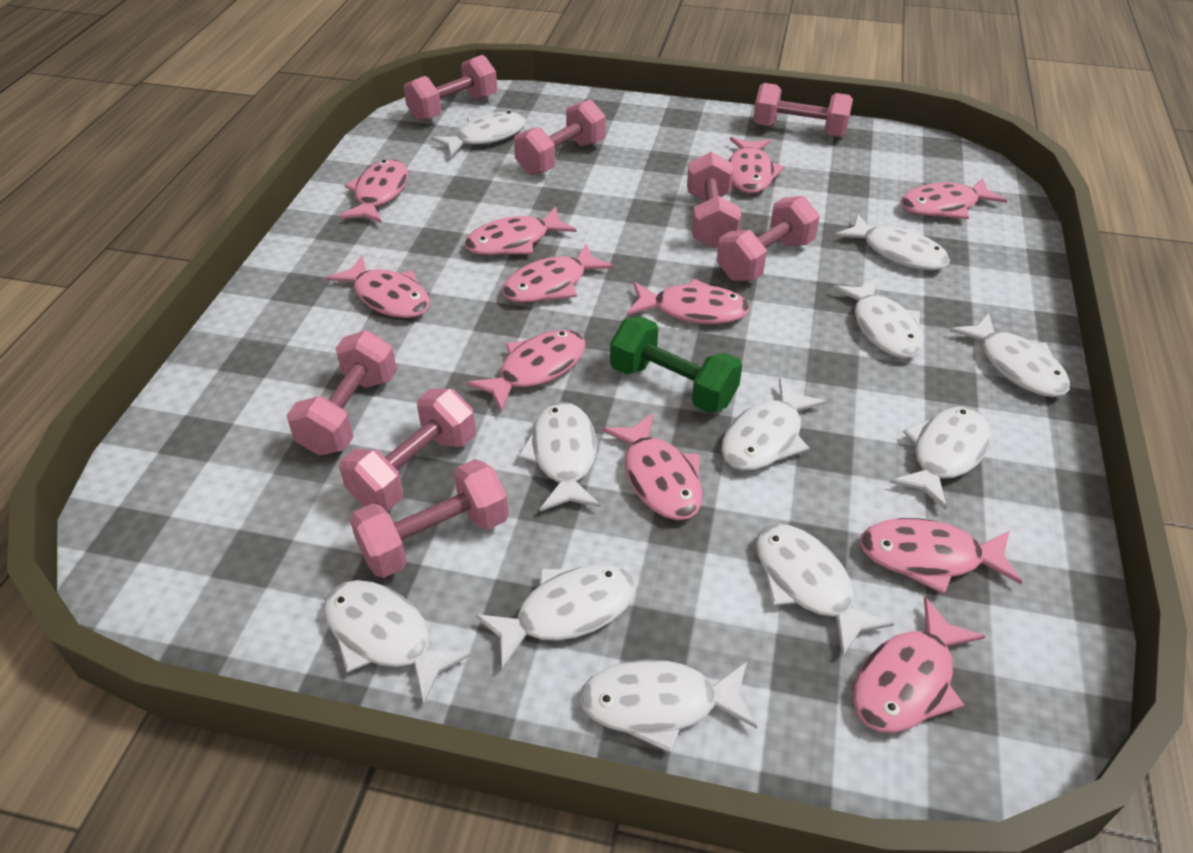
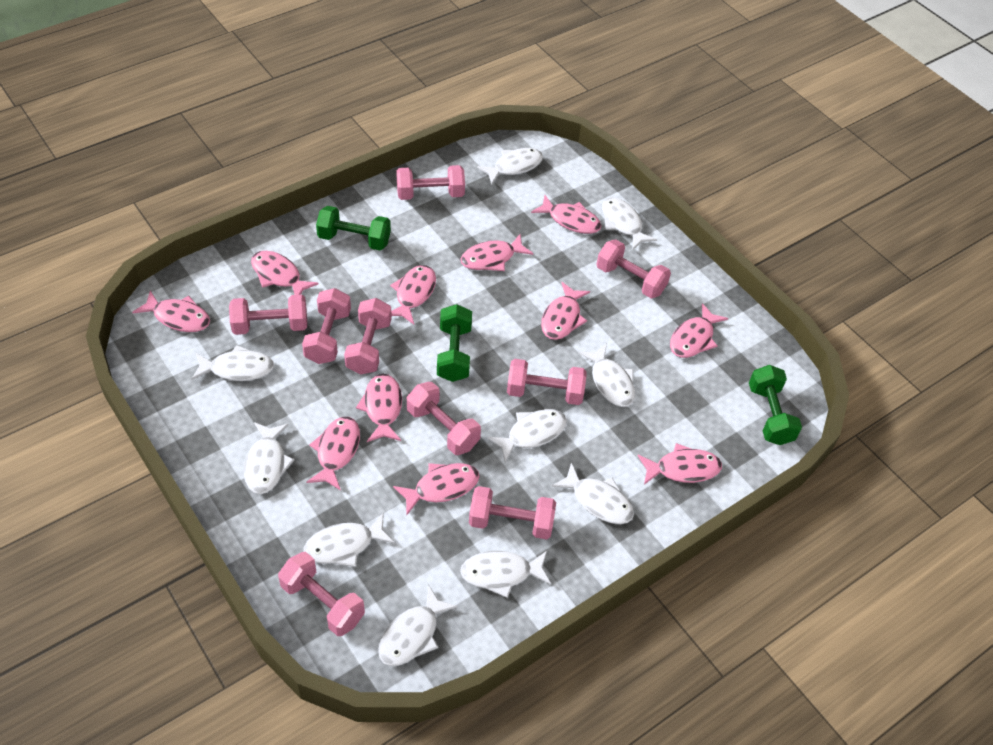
green dumbbell: 1 -> 3
pink dumbbell: 8 -> 9
white fish: 11 -> 10

